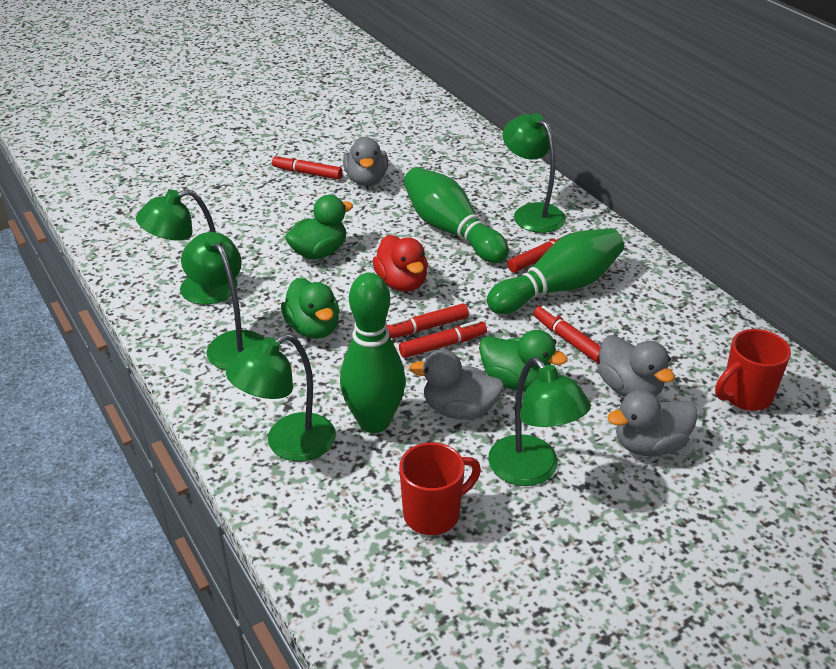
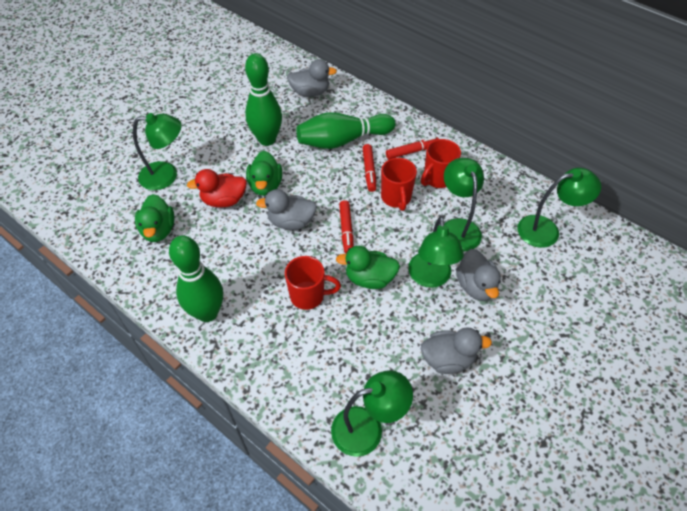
red marker: 5 -> 3
red mug: 2 -> 3

